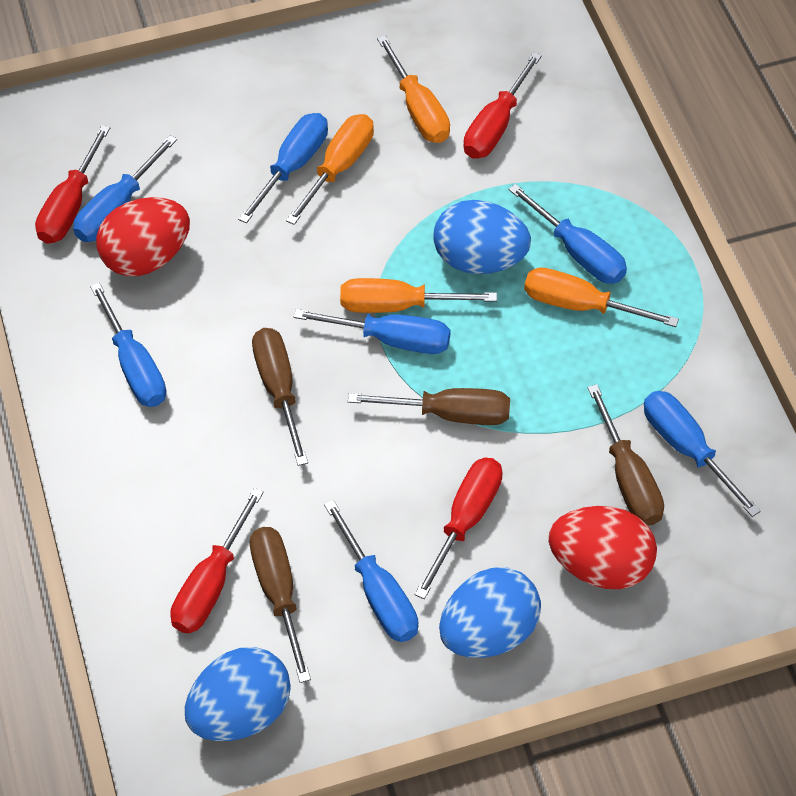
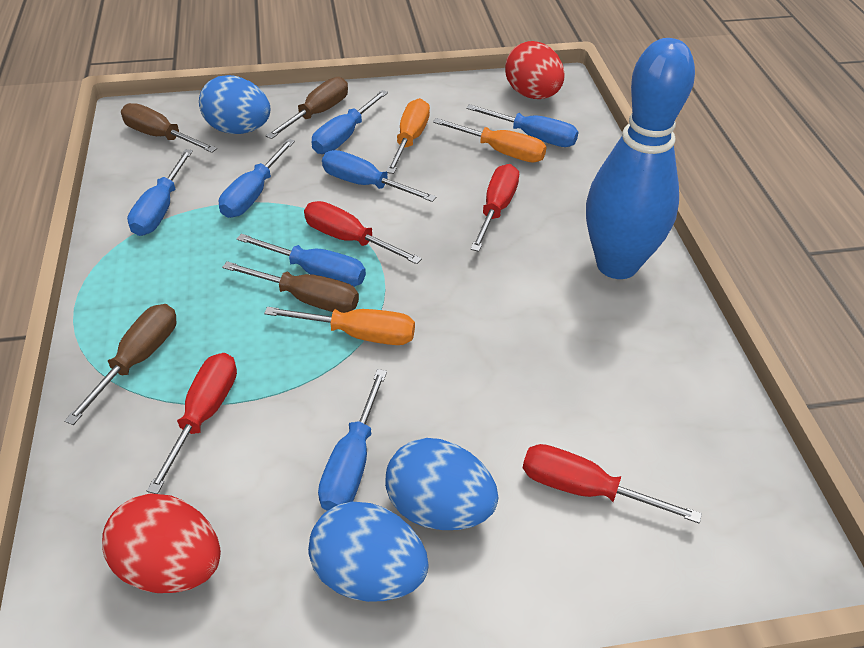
blue bowling pin: 0 -> 1
orange screwdriver: 4 -> 3

